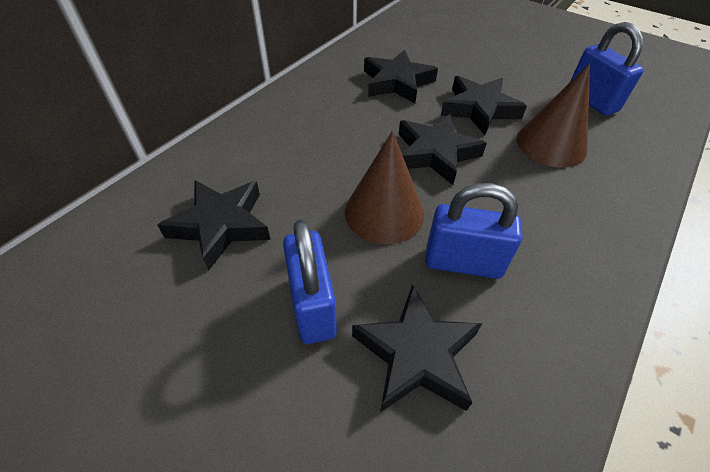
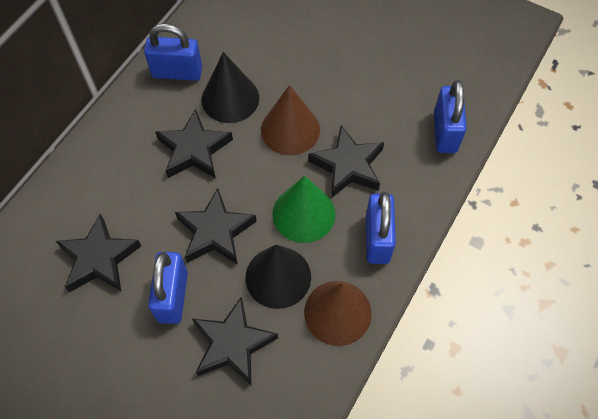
black cone: 0 -> 2
blue padlock: 3 -> 4
green cone: 0 -> 1

